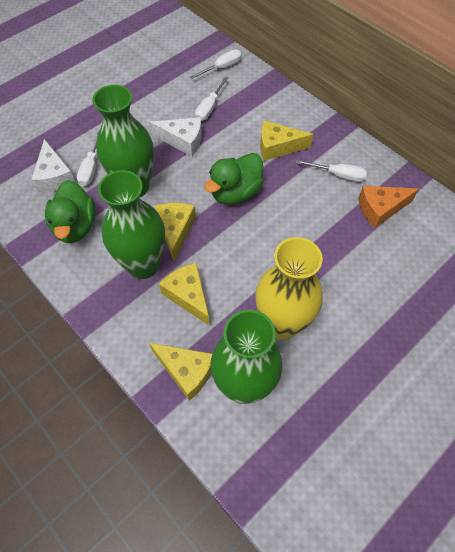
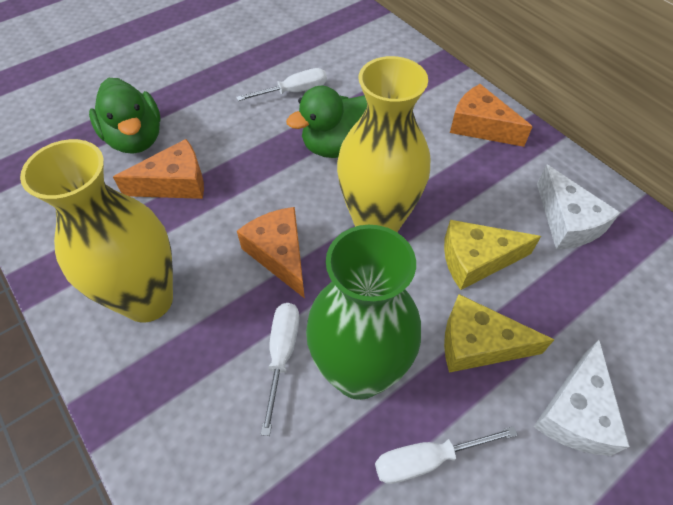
green vase: 3 -> 1
orange cheese: 1 -> 3
white screwdriver: 4 -> 3
yellow cheese: 4 -> 2
yellow vase: 1 -> 2

